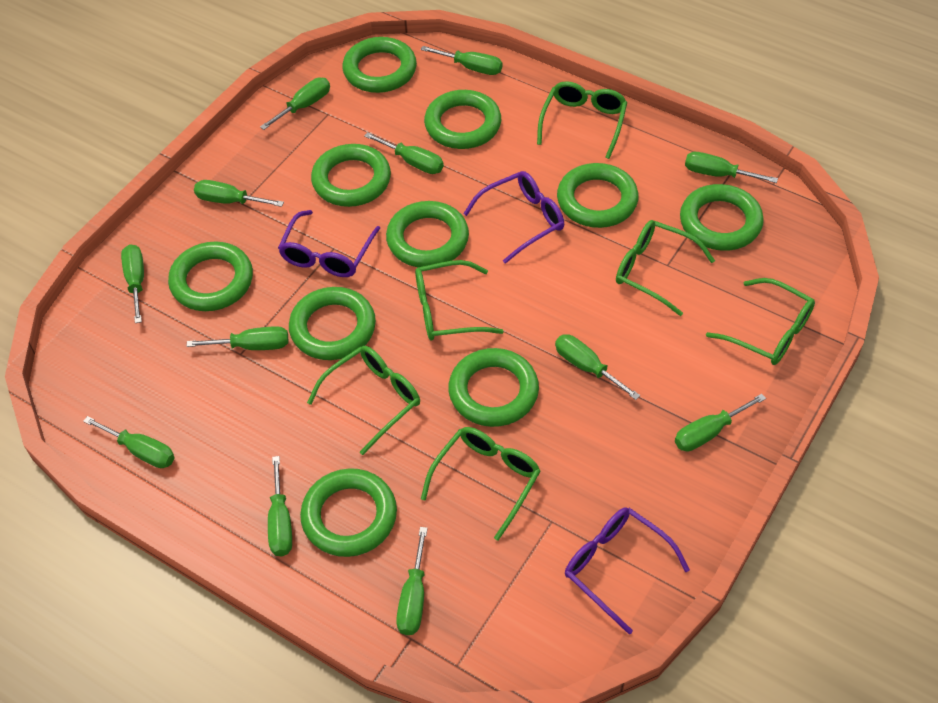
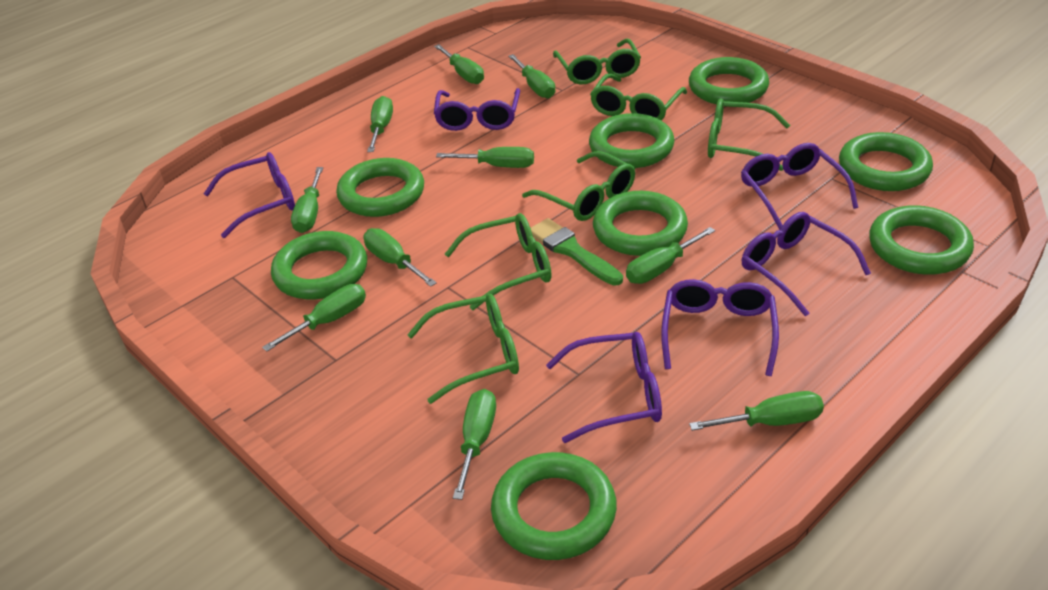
green brush: 0 -> 1
green ring: 10 -> 8
green screwdriver: 12 -> 10
purple glasses: 3 -> 6

